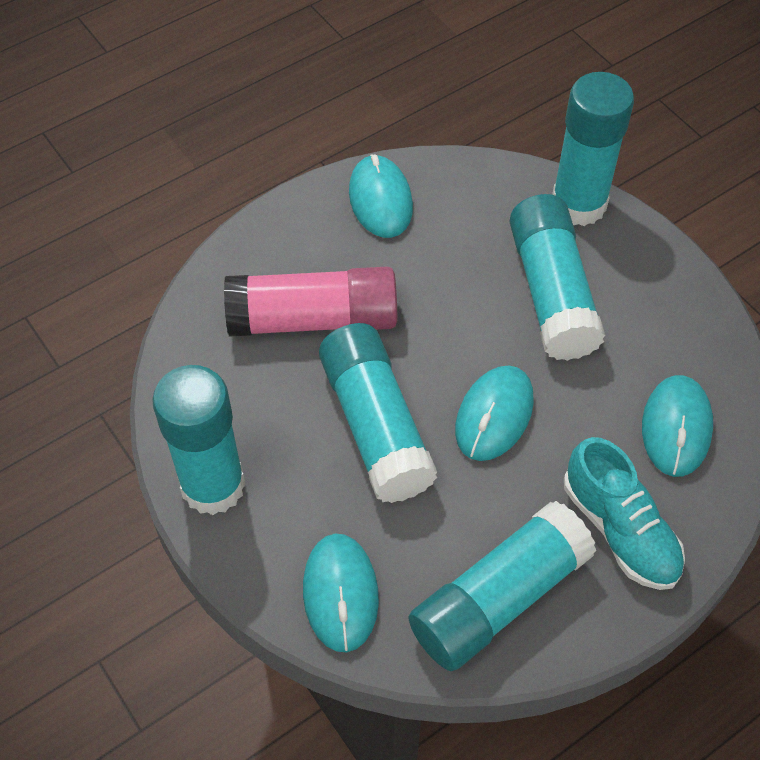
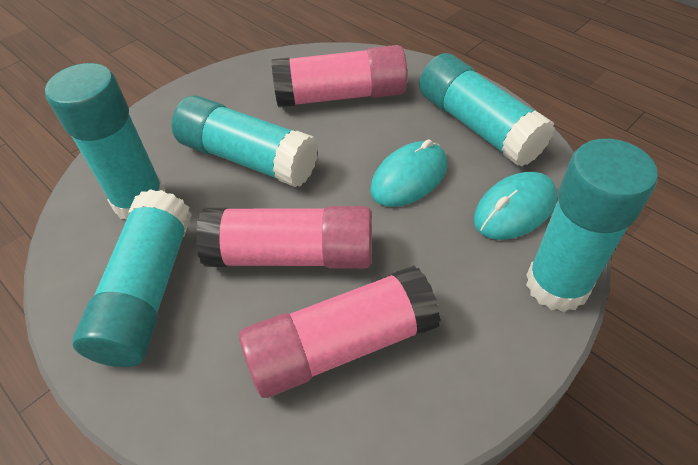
pink glue stick: 1 -> 3
turquoise mouse: 4 -> 2
turquoise shoe: 1 -> 0

